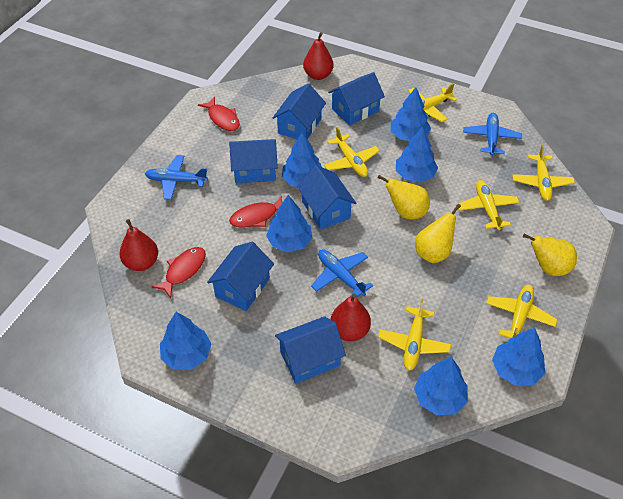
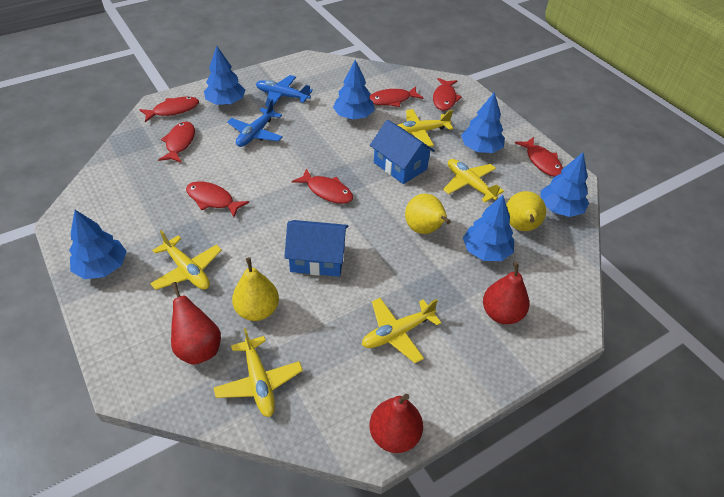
blue house: 6 -> 2
blue plane: 3 -> 2
blue tree: 7 -> 6
red fish: 3 -> 7
yellow plane: 6 -> 5

